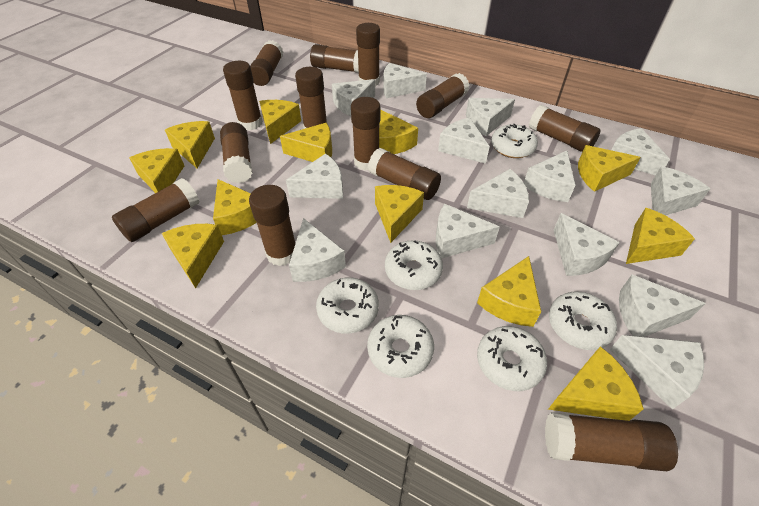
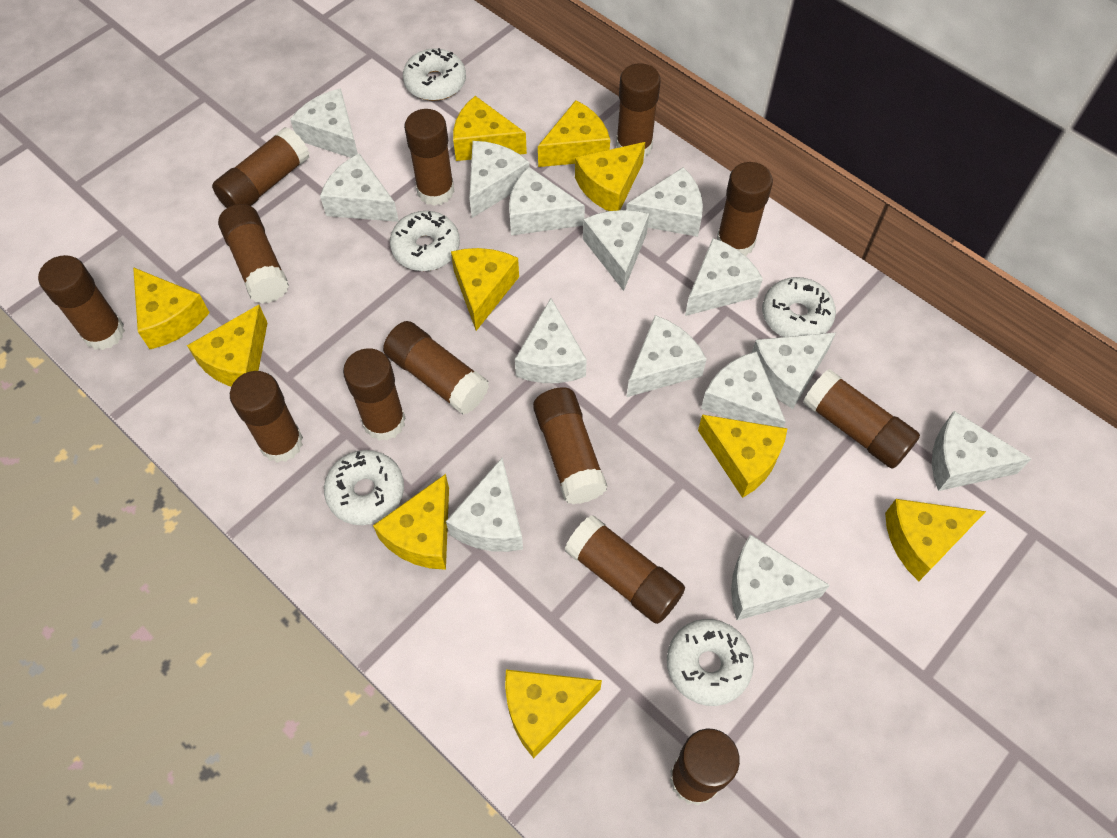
white donut: 6 -> 5
yellow cheese: 12 -> 10

